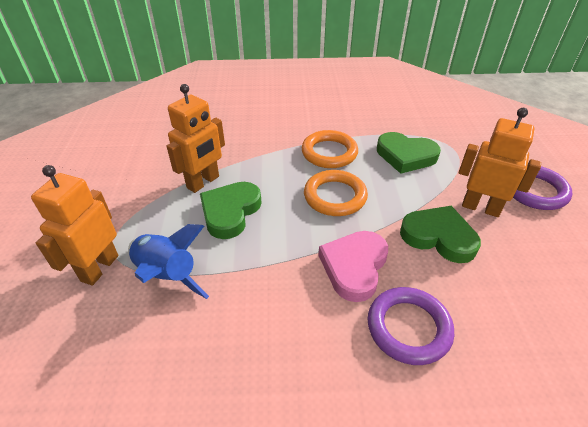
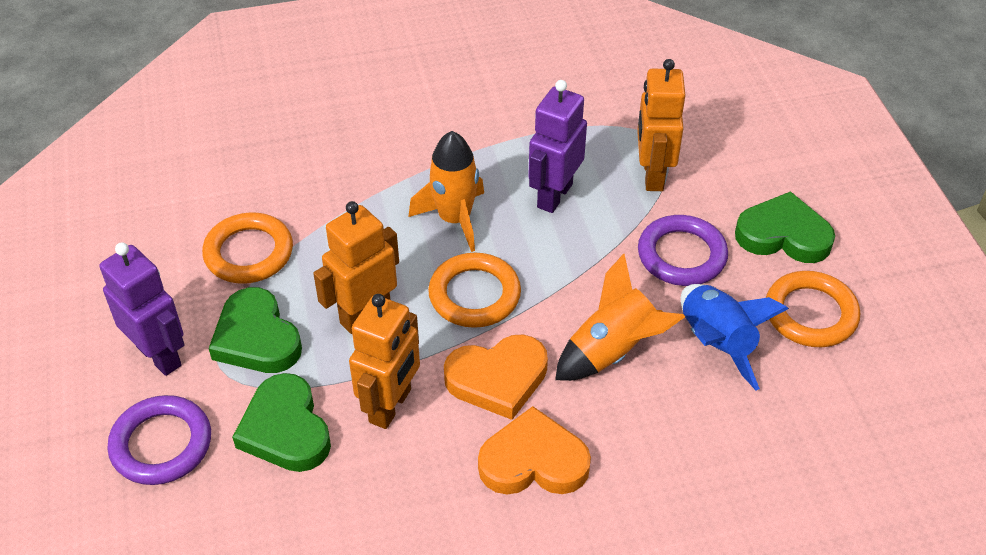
orange heart: 0 -> 2
orange ring: 2 -> 3
orange rocket: 0 -> 2
pink heart: 1 -> 0
purple robot: 0 -> 2

